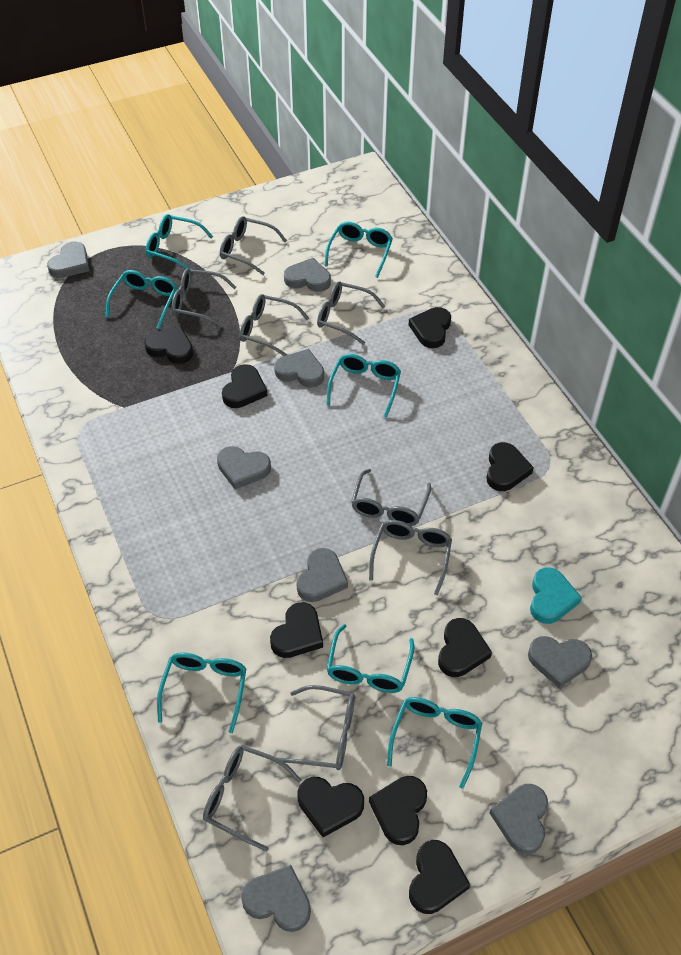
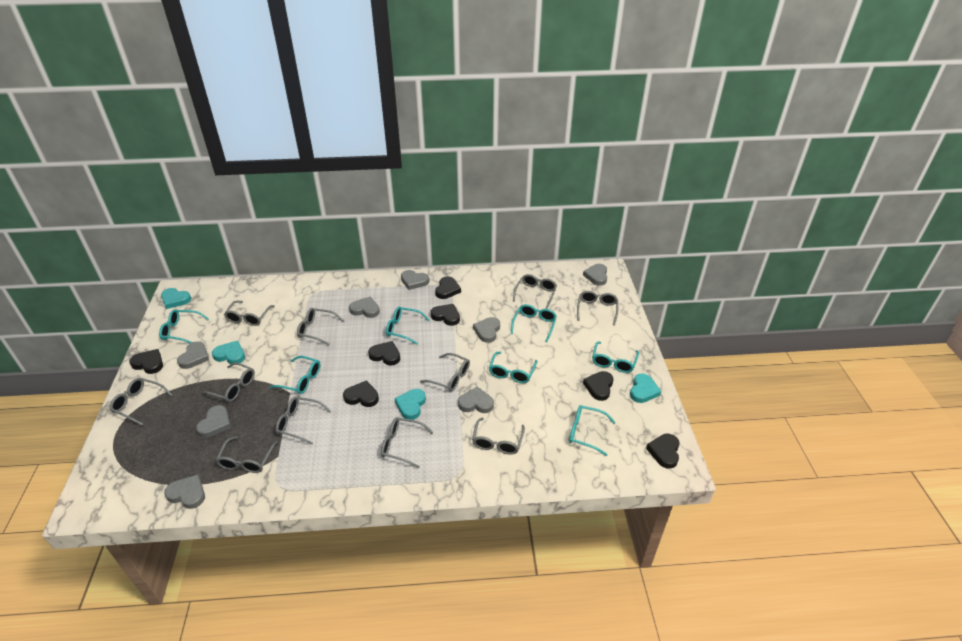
black heart: 9 -> 7
grey glasses: 8 -> 11
turquoise heart: 1 -> 4

